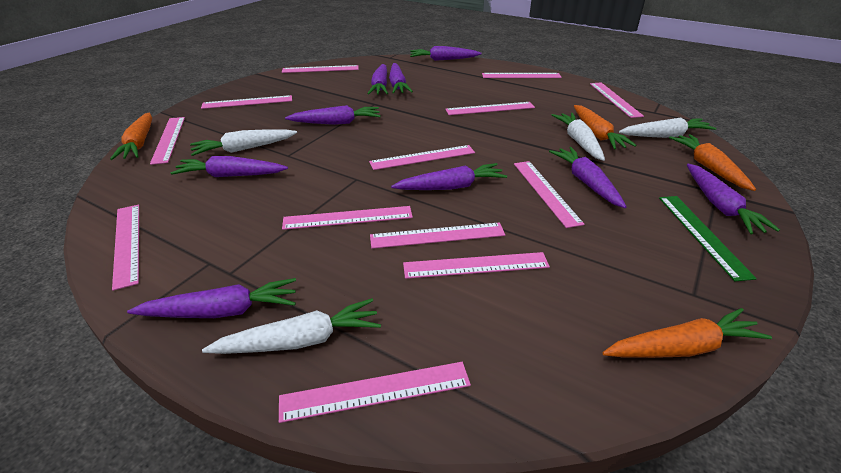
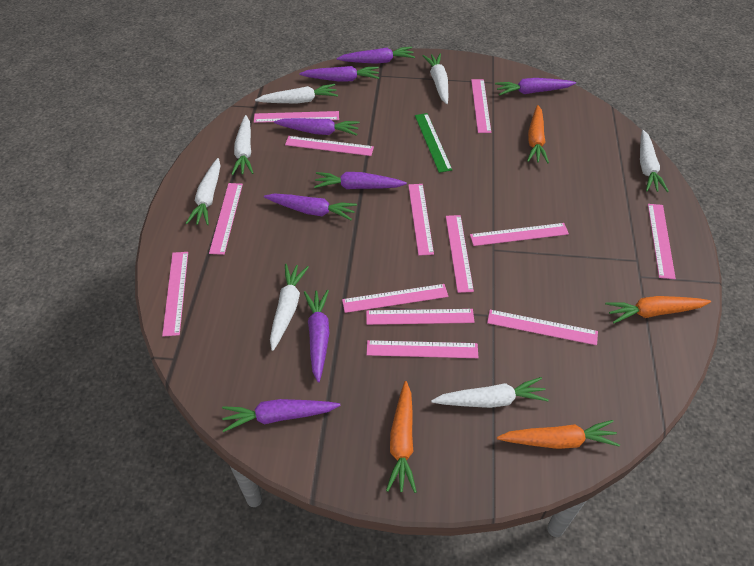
purple carrot: 9 -> 8
white carrot: 4 -> 7

